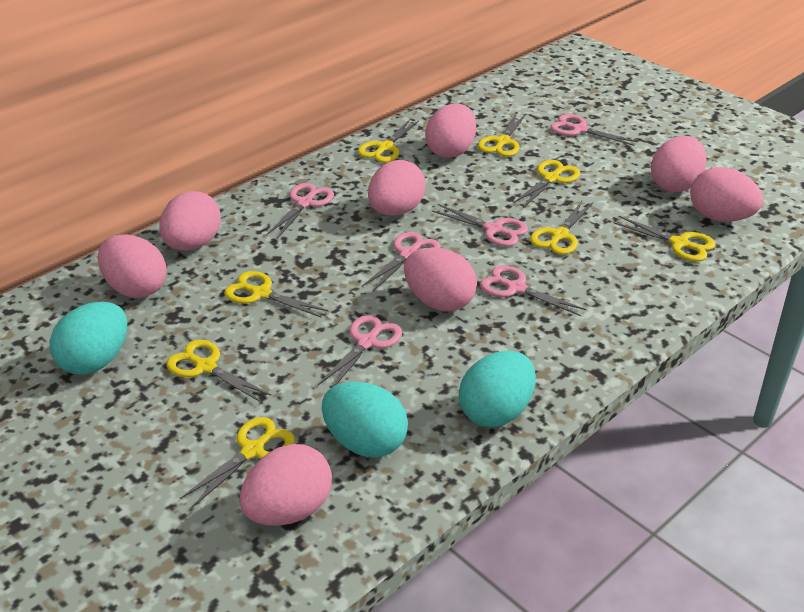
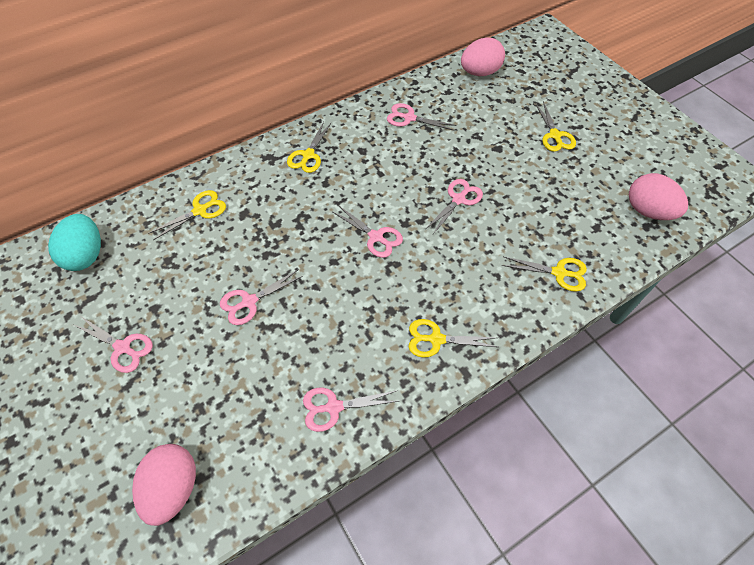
pink egg: 8 -> 3
turquoise egg: 3 -> 1
yellow scissors: 8 -> 5

